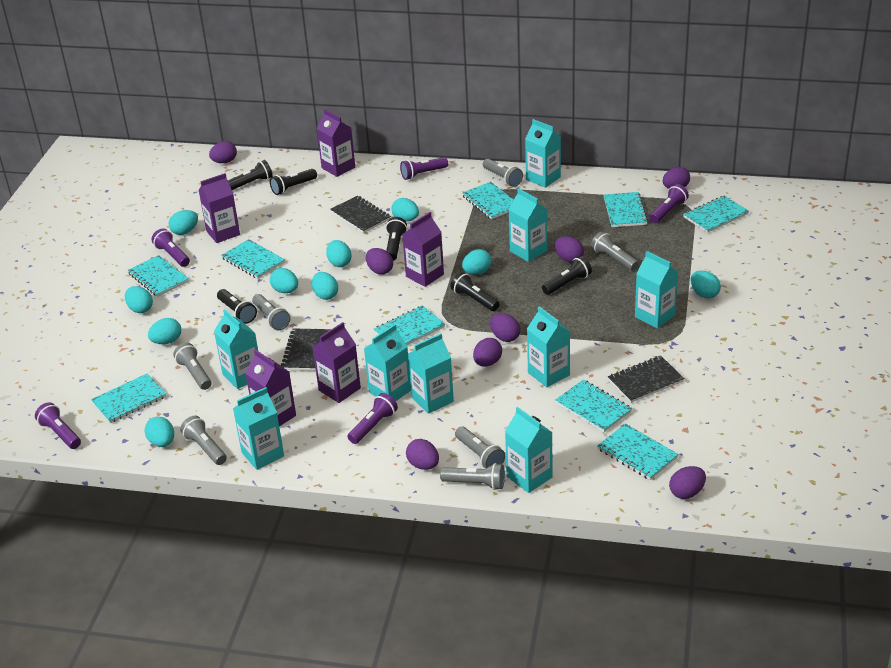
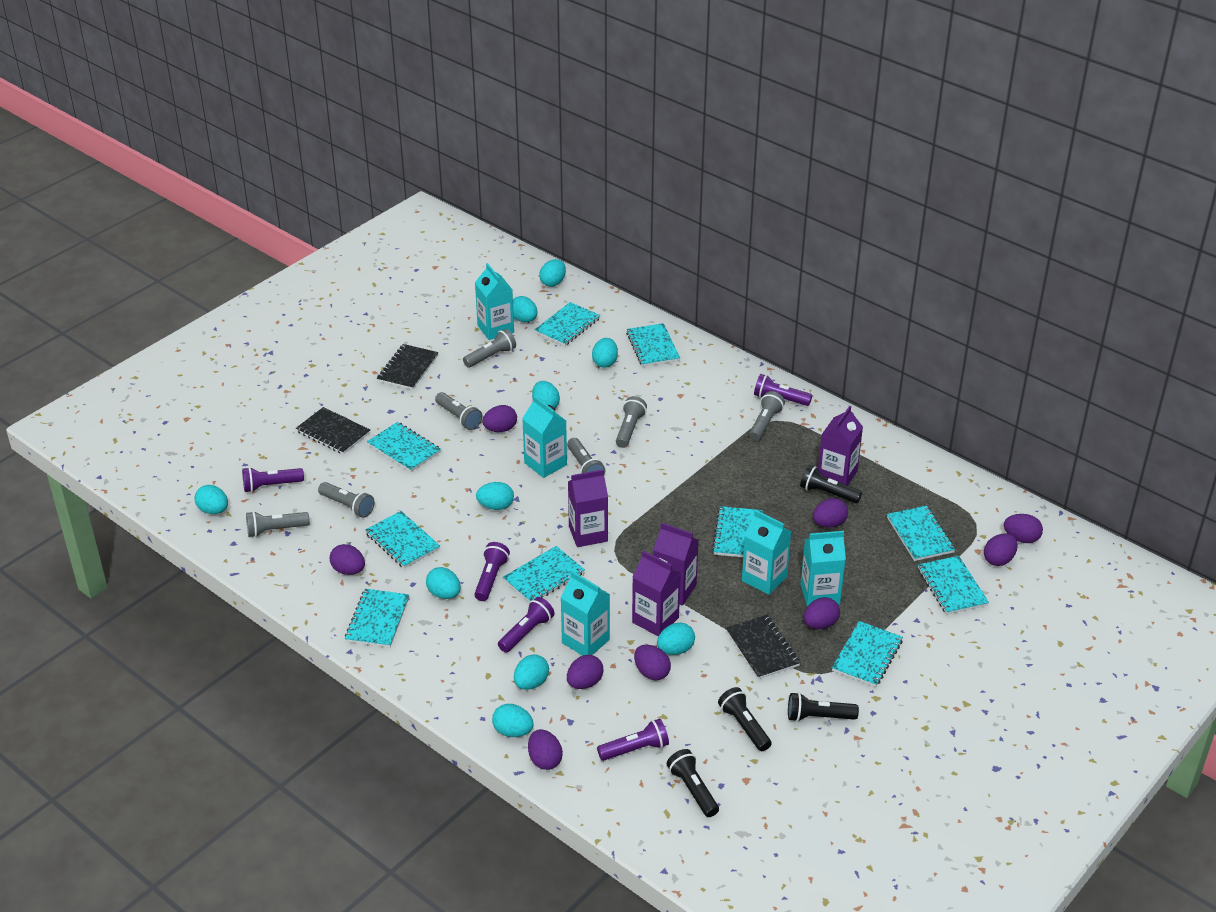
black flashlight: 6 -> 4
purple carton: 5 -> 4
purple egg: 8 -> 9
turquoise carton: 9 -> 5
turquoise notebook: 9 -> 10

